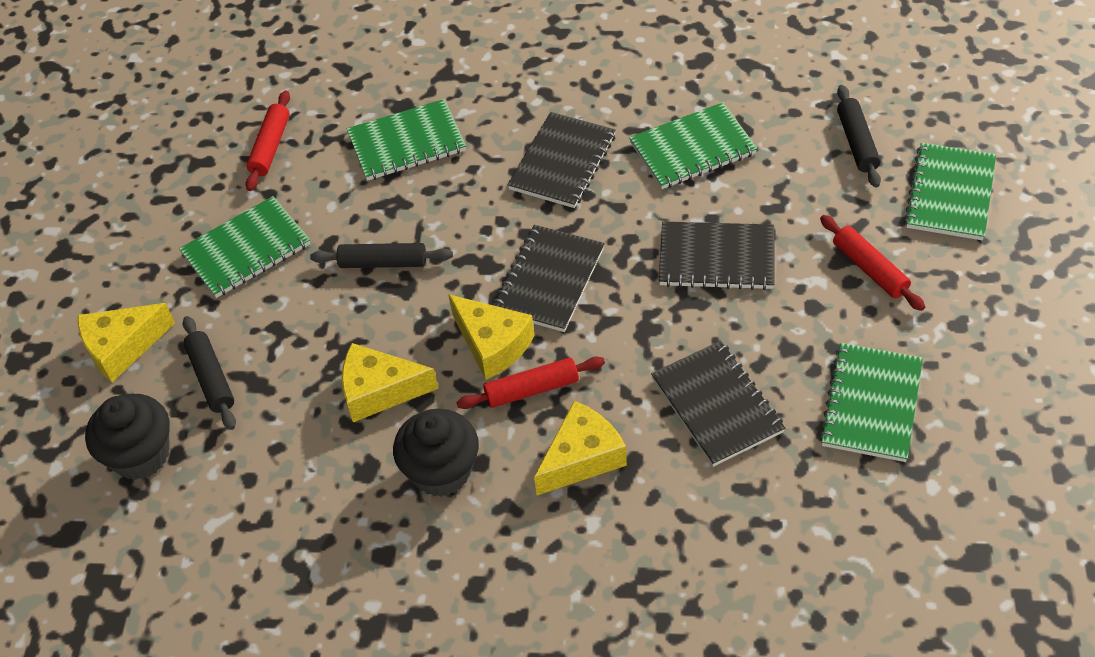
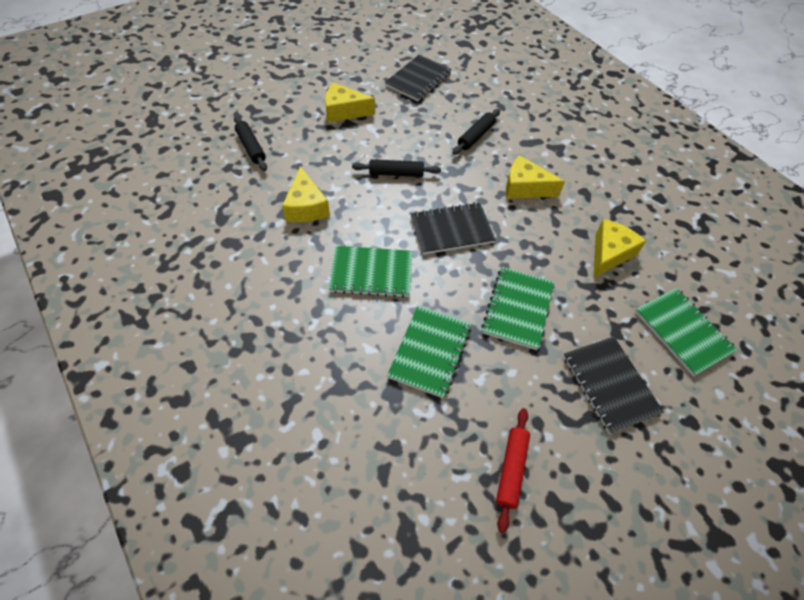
black cupcake: 2 -> 0
black notebook: 4 -> 3
green notebook: 5 -> 4
red rolling pin: 3 -> 1

